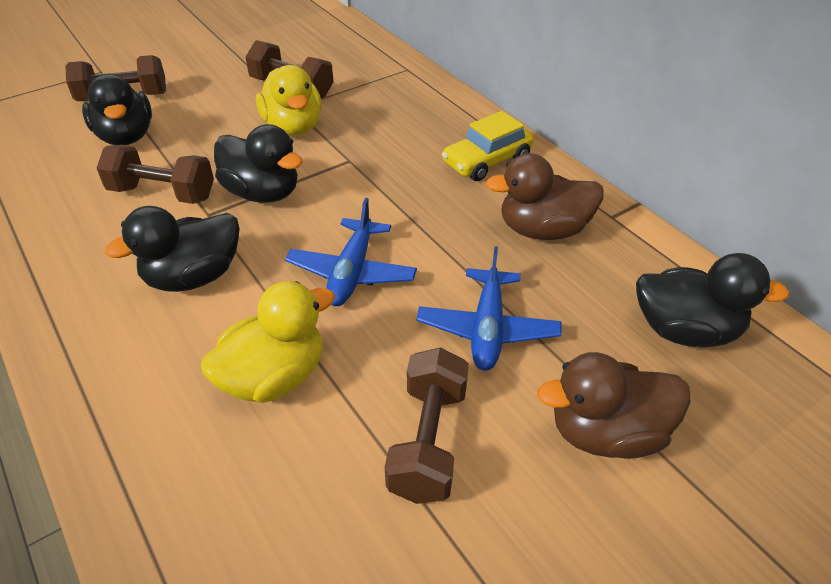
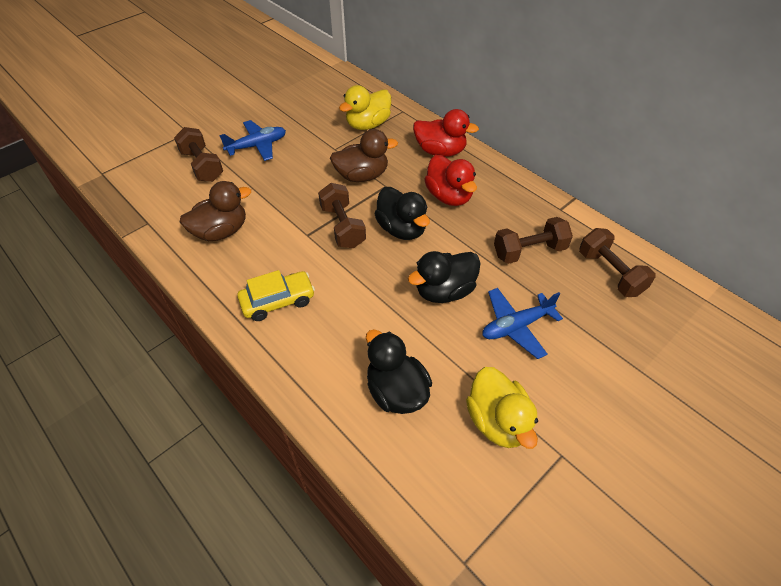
black duck: 4 -> 3
red duck: 0 -> 2

